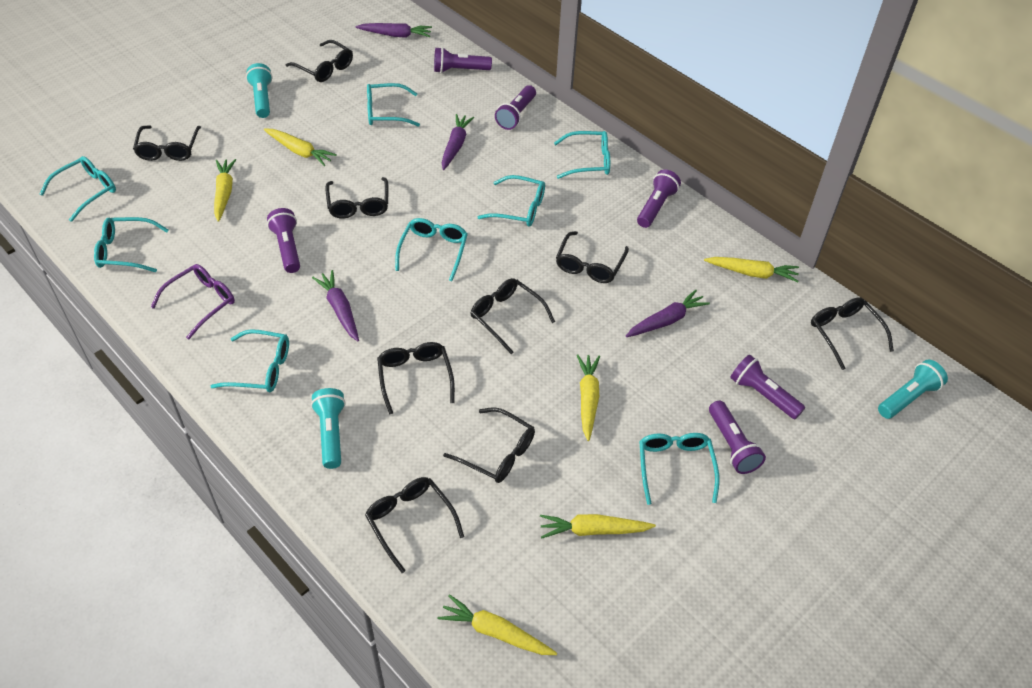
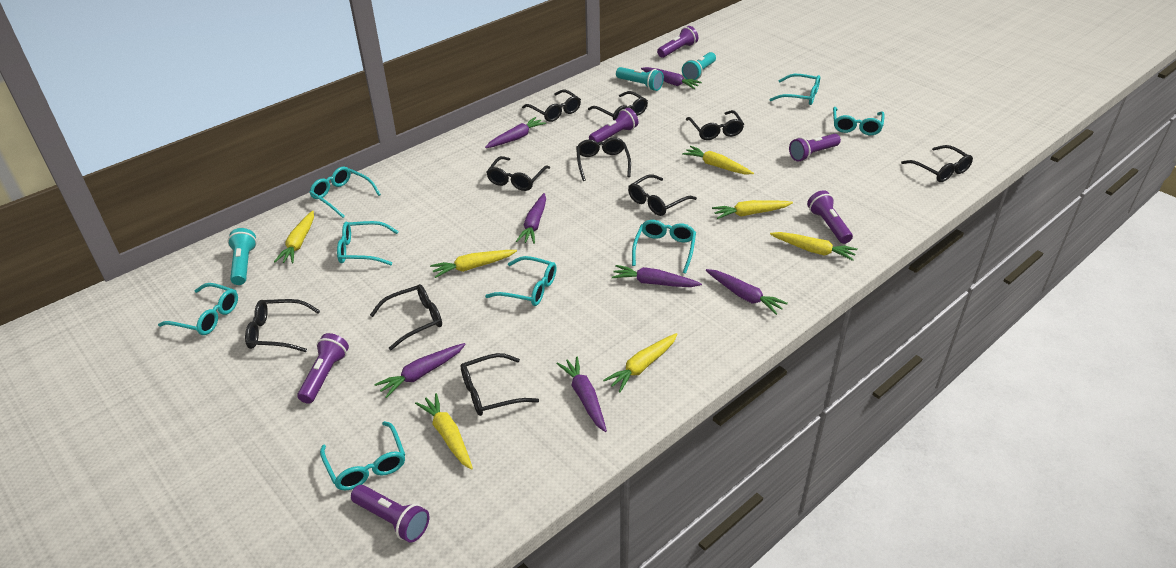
black glasses: 9 -> 10
purple carrot: 4 -> 7
purple glasses: 1 -> 0
yellow carrot: 6 -> 7

